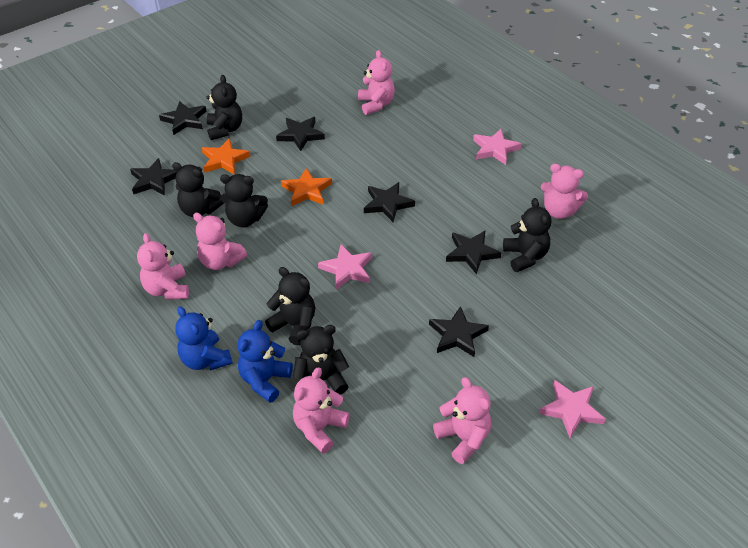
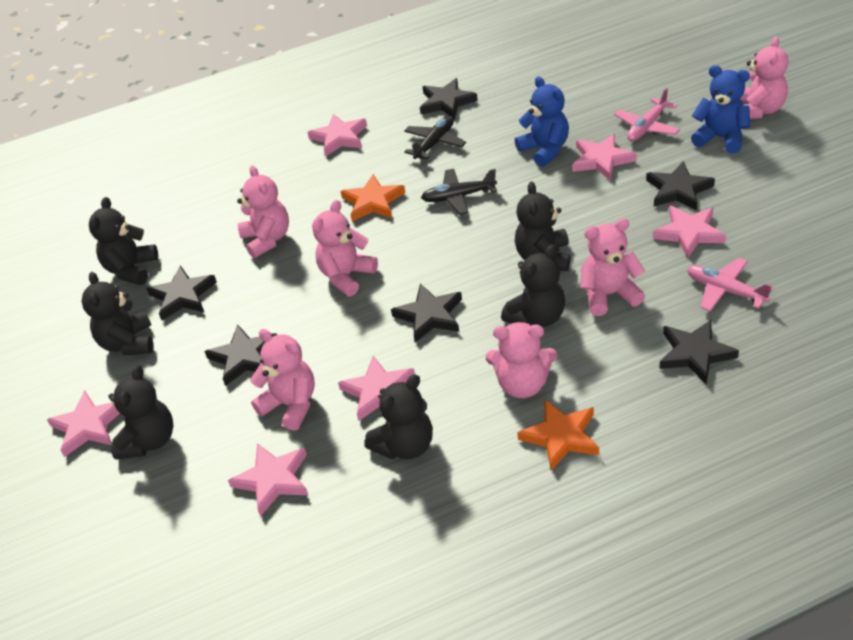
black plane: 0 -> 2
pink plane: 0 -> 2
pink star: 3 -> 6

